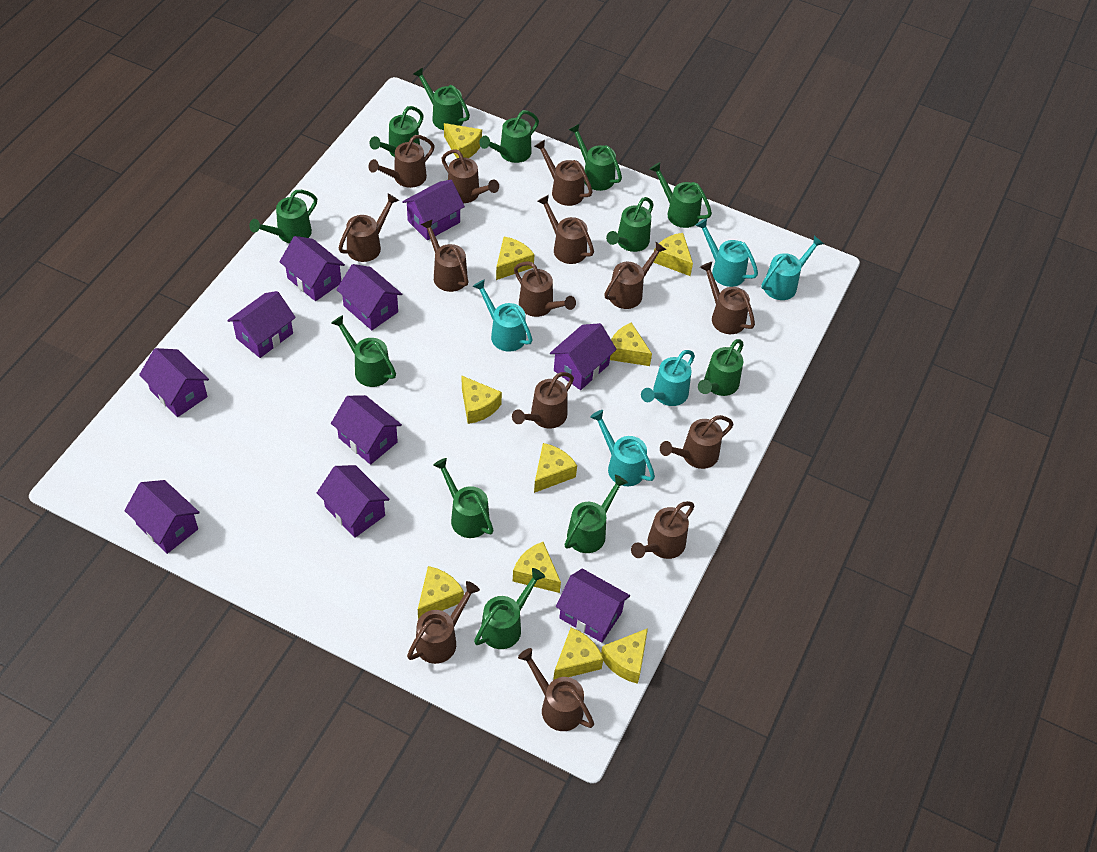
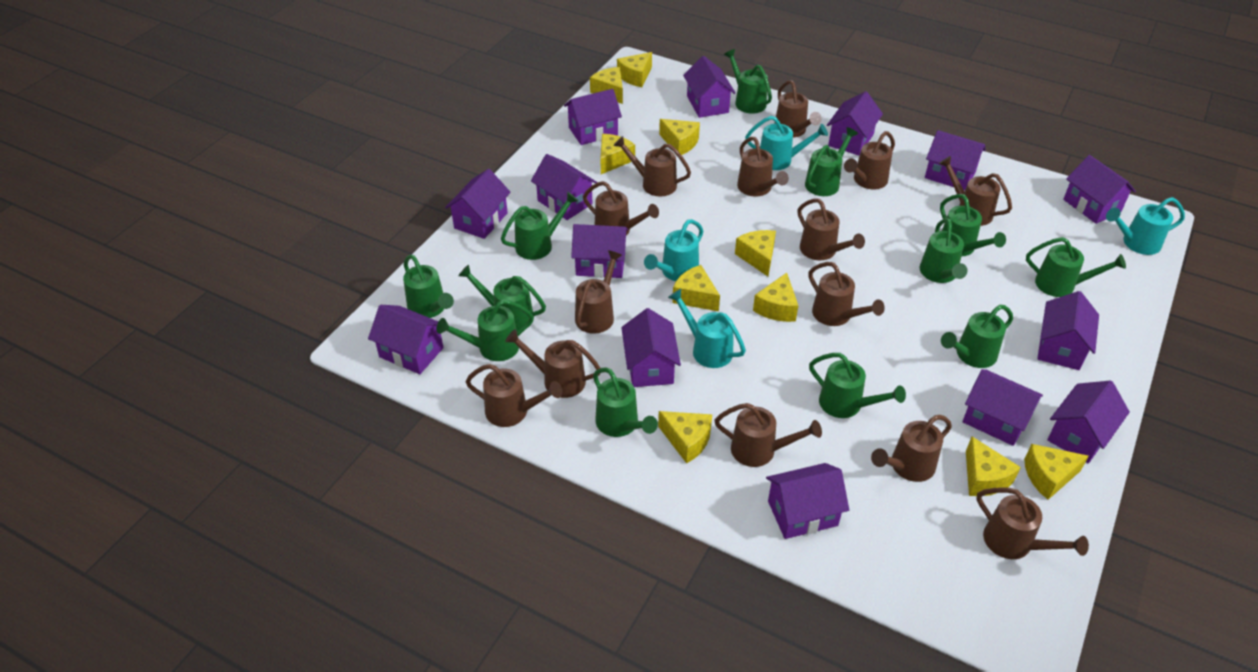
purple house: 10 -> 14
turquoise watering can: 5 -> 4

